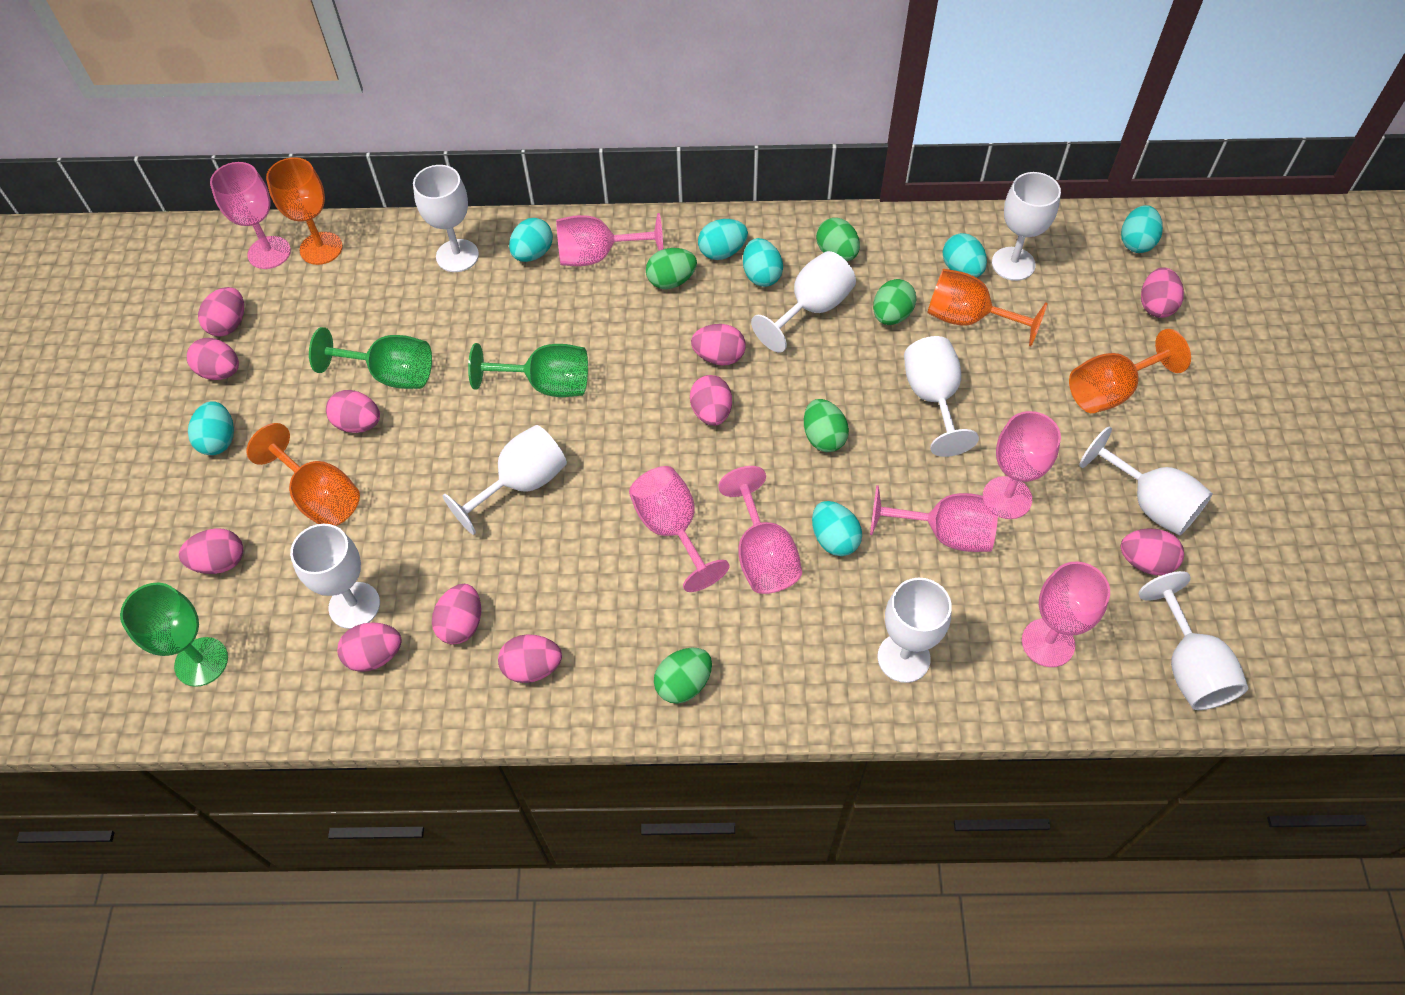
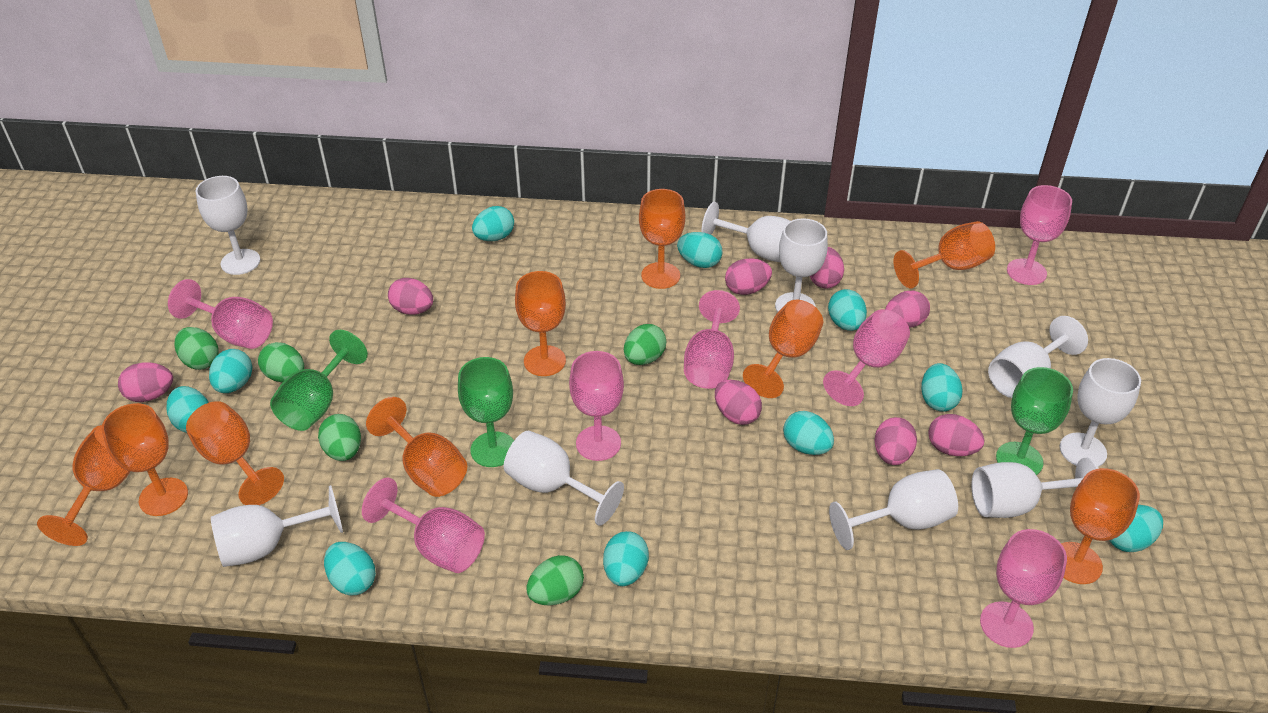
orange goblet: 4 -> 9
pink egg: 11 -> 8
turquoise egg: 7 -> 10

